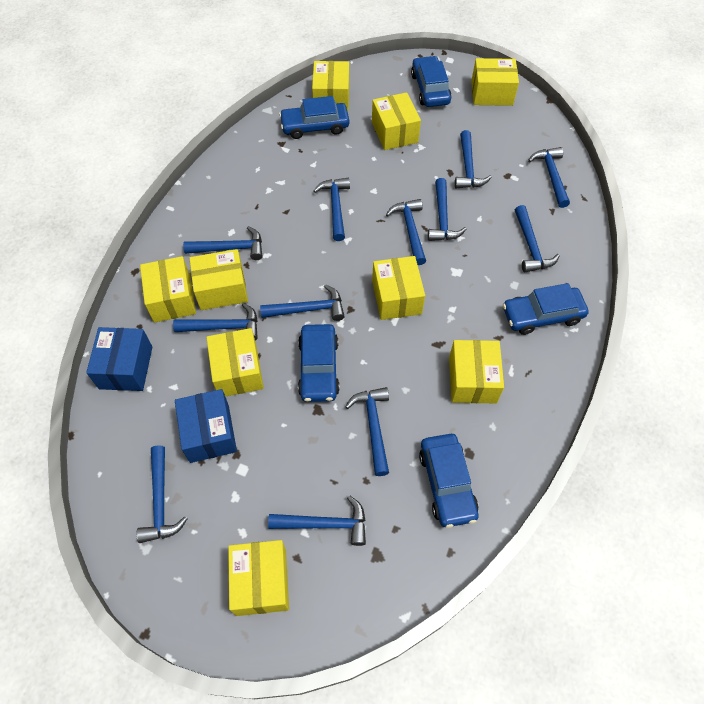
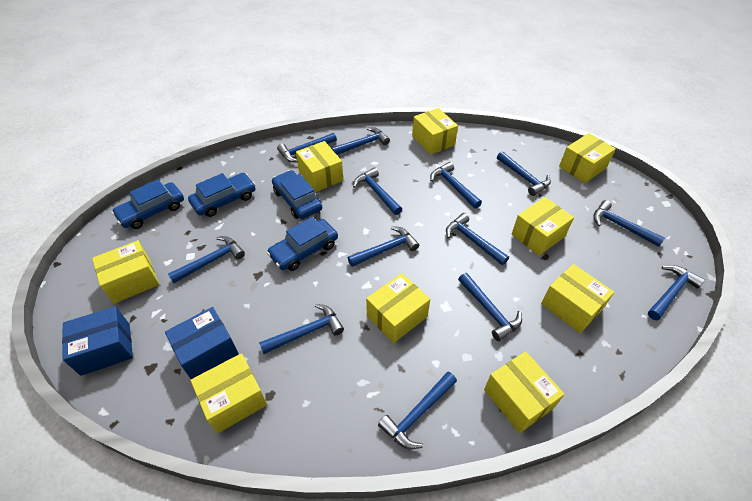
blue car: 5 -> 4
blue hammer: 12 -> 13

